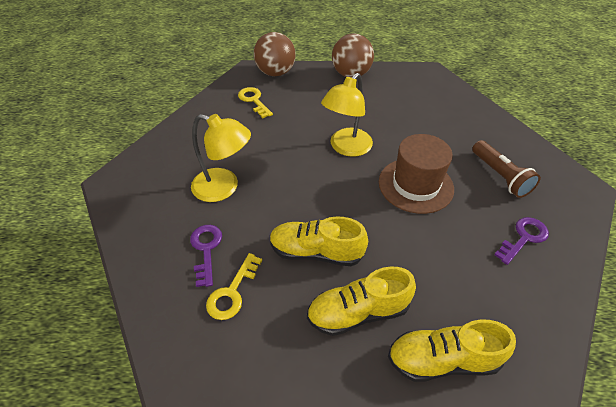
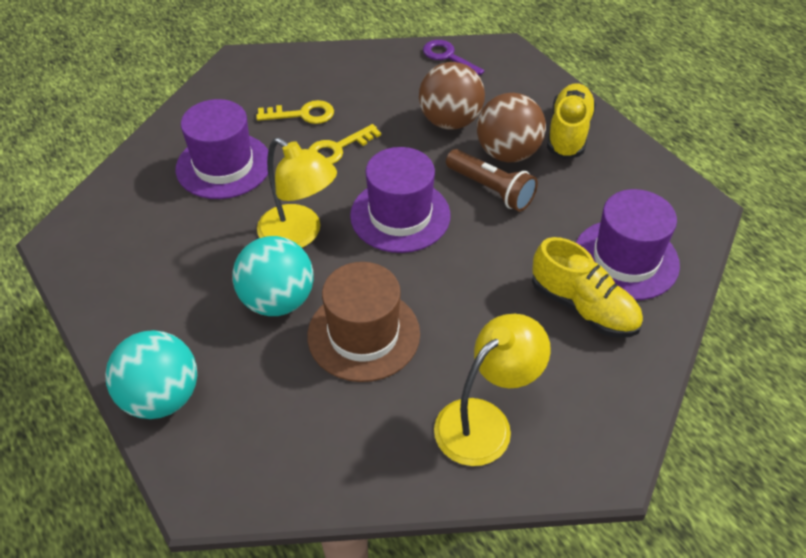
purple hat: 0 -> 3
purple key: 2 -> 1
turquoise ball: 0 -> 2
yellow shoe: 3 -> 2

